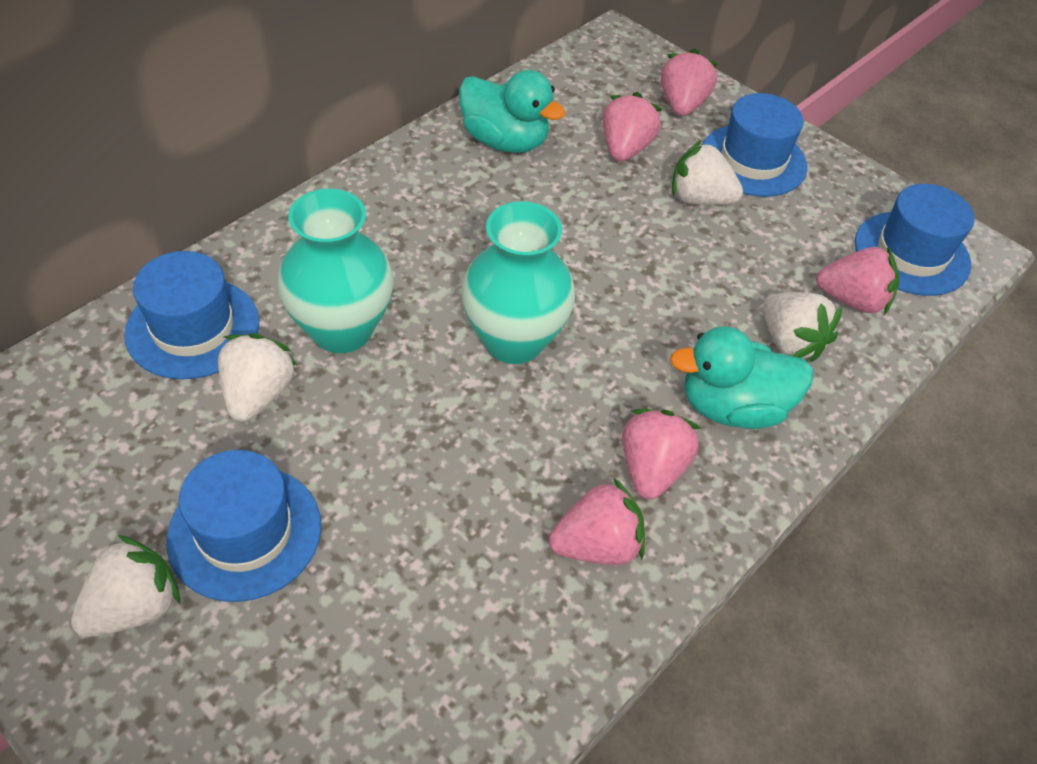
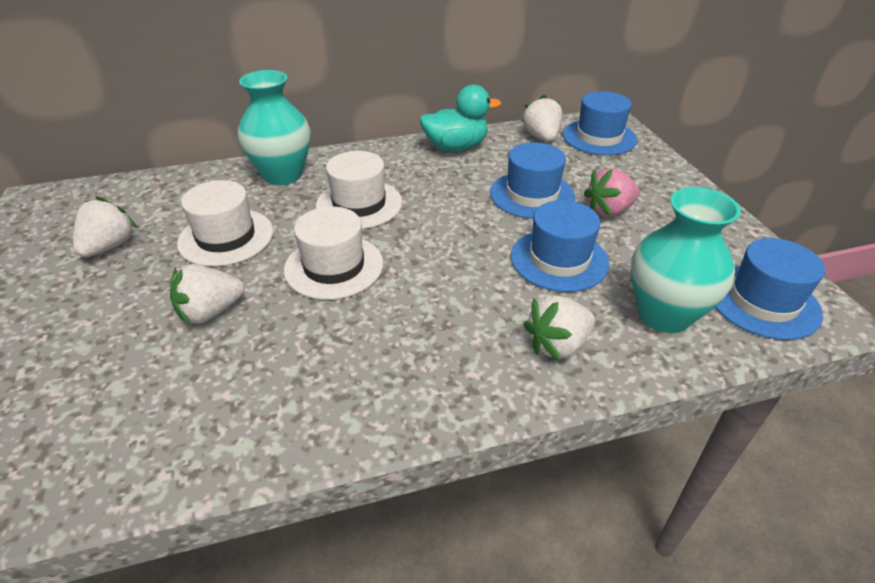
pink strawberry: 5 -> 1
turquoise duck: 2 -> 1
white hat: 0 -> 3

